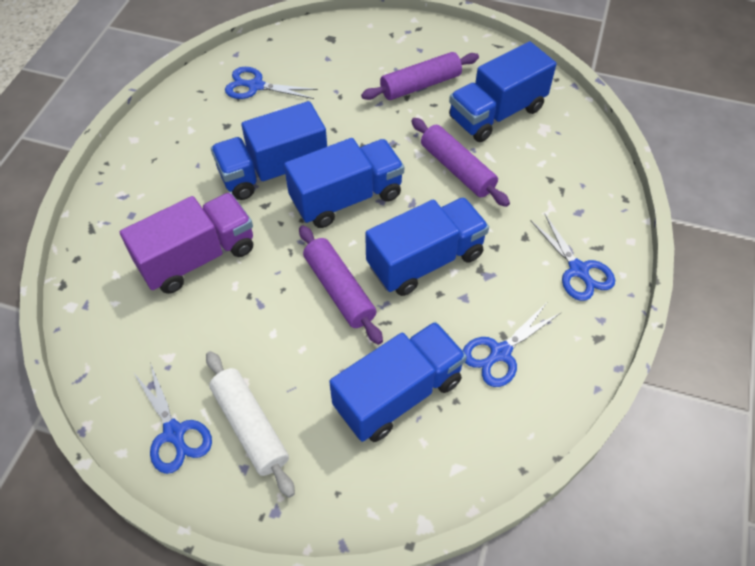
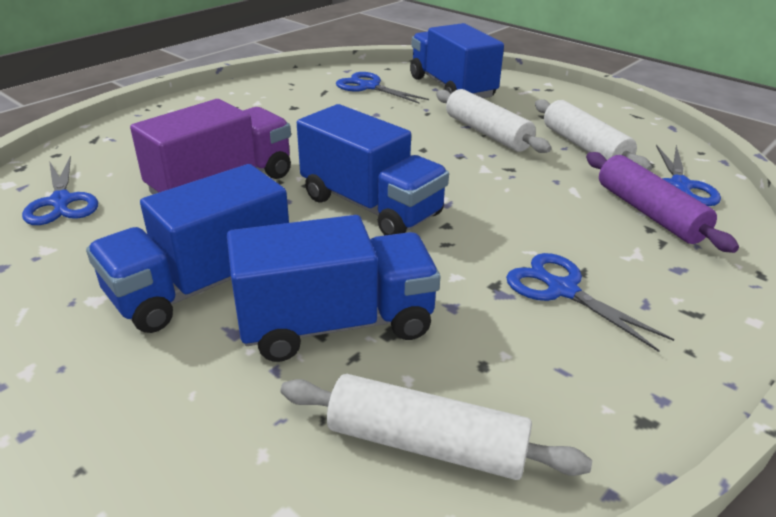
blue truck: 5 -> 4
purple rolling pin: 3 -> 1
white rolling pin: 1 -> 3

